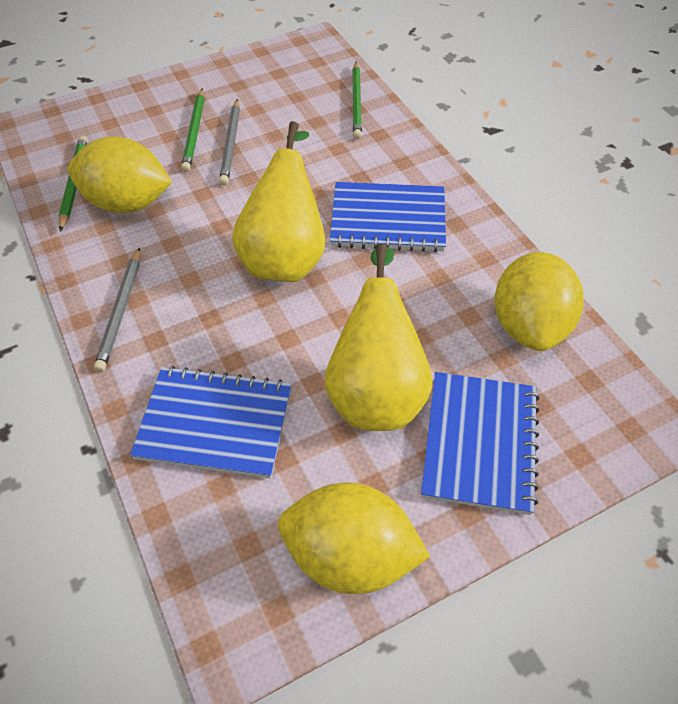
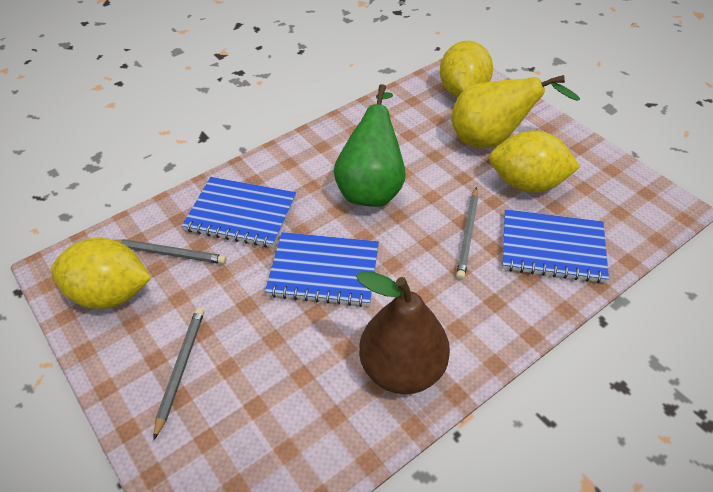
brown pear: 0 -> 1
green pear: 0 -> 1
green pencil: 3 -> 0
grey pencil: 2 -> 3
yellow pear: 2 -> 1

